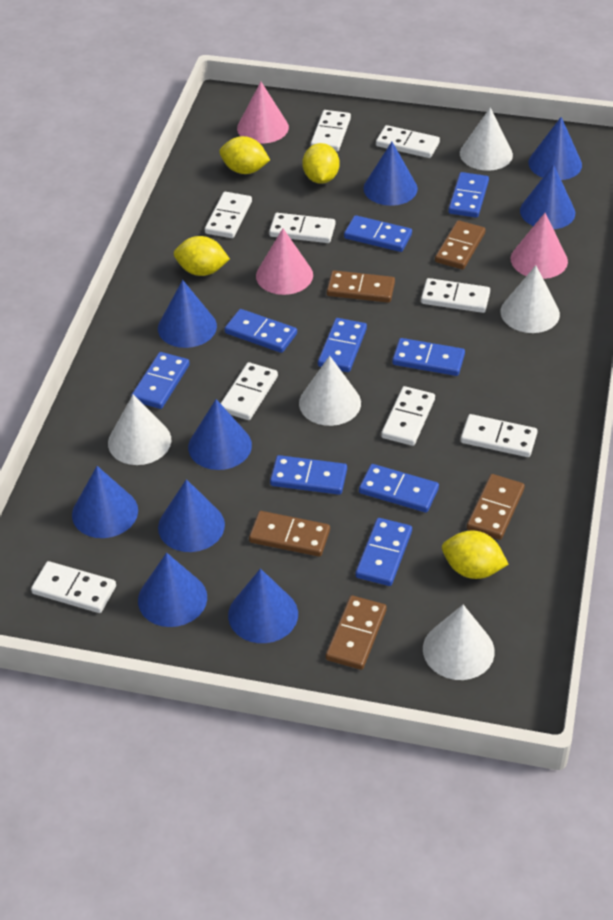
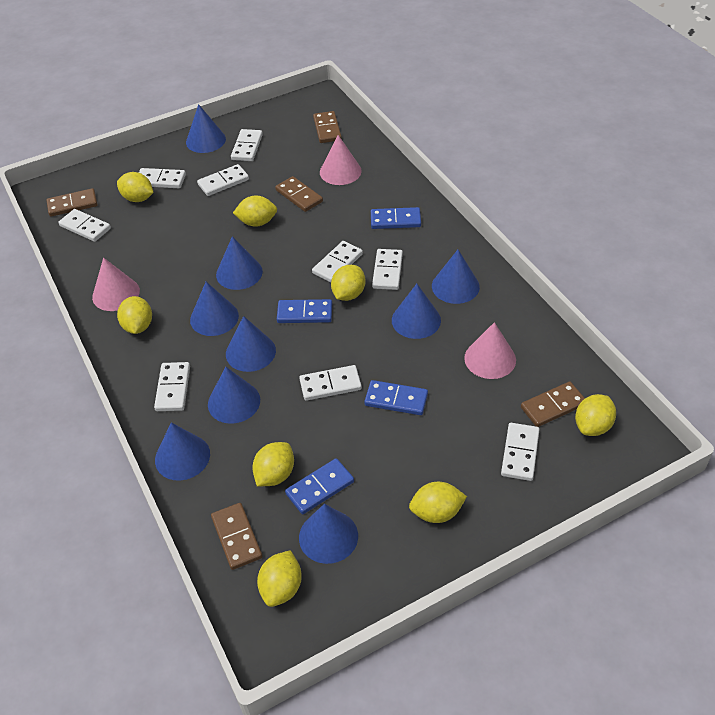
blue domino: 9 -> 4
white cone: 5 -> 0
yellow lemon: 4 -> 8

